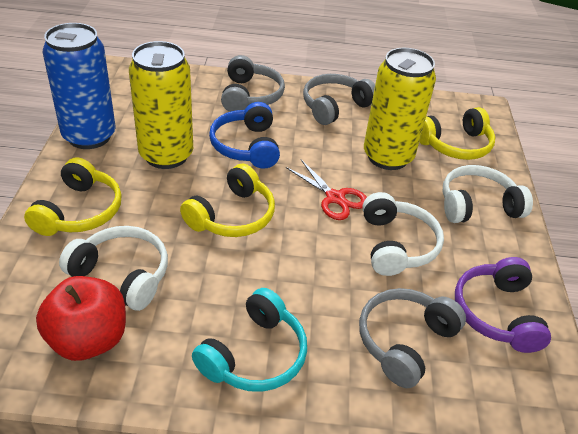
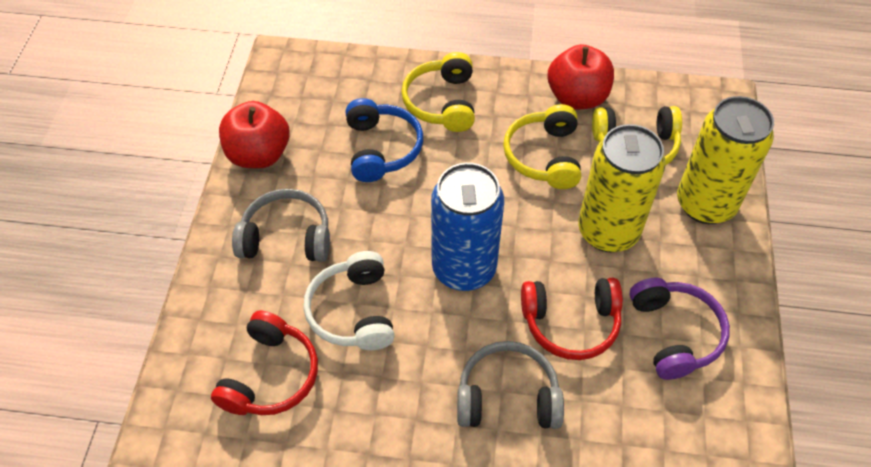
grey headphones: 3 -> 2
red apple: 1 -> 2
red headphones: 0 -> 2
red scissors: 1 -> 0
turquoise headphones: 1 -> 0
white headphones: 3 -> 1

